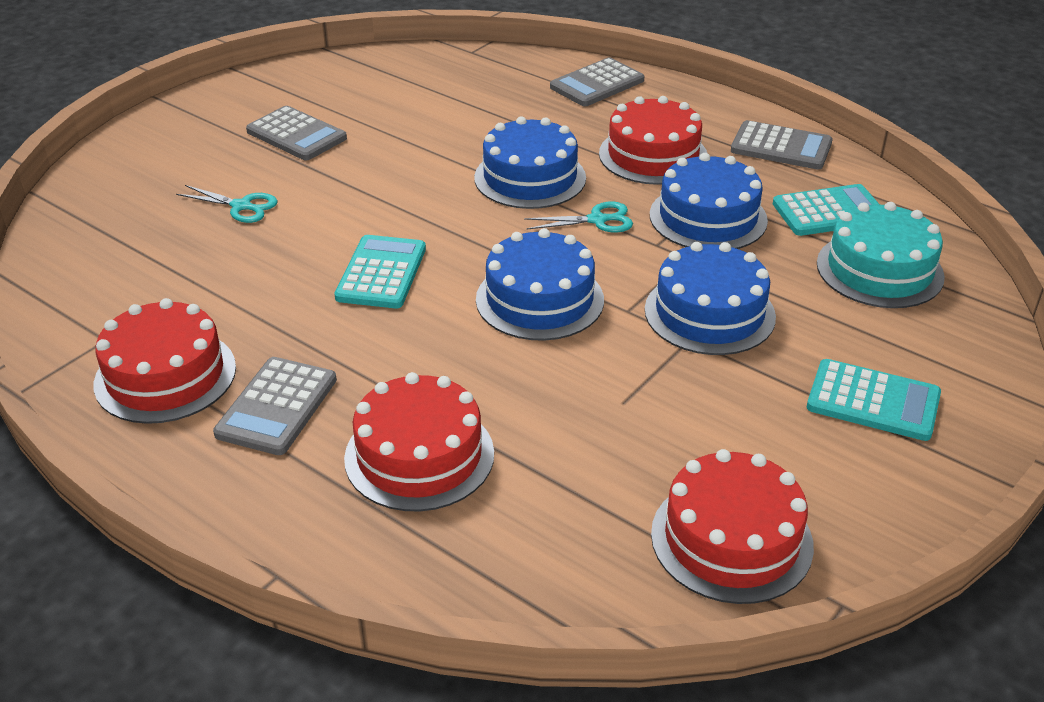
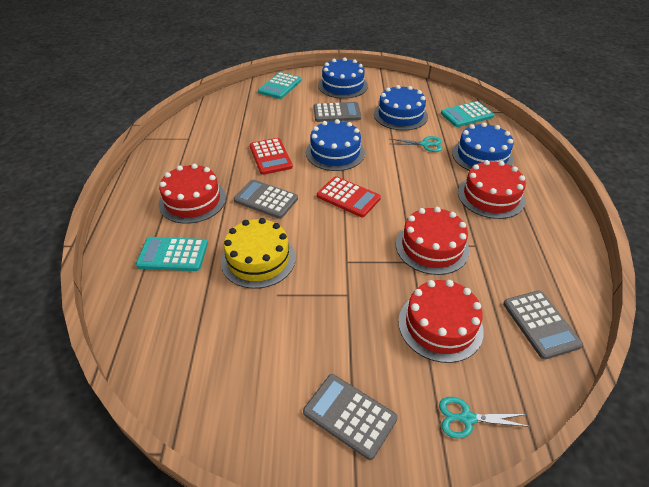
red calculator: 0 -> 2
turquoise cake: 1 -> 0
yellow cake: 0 -> 1

